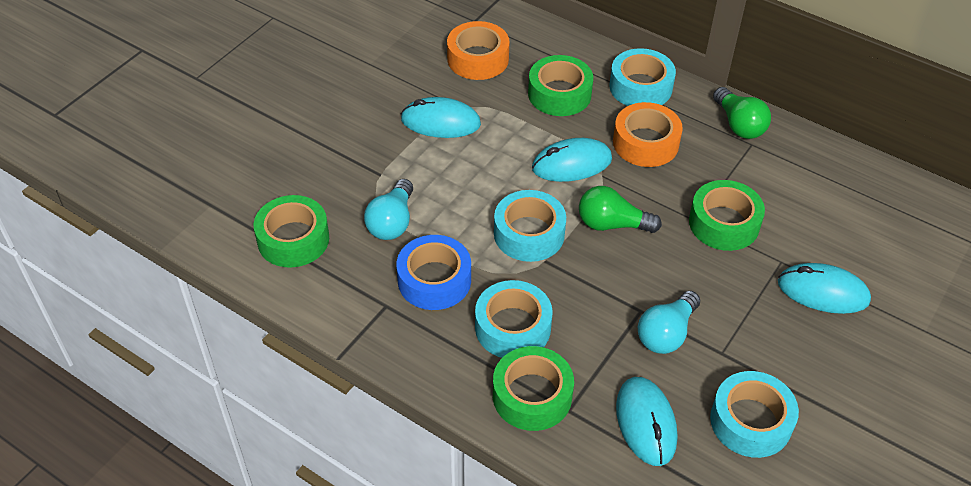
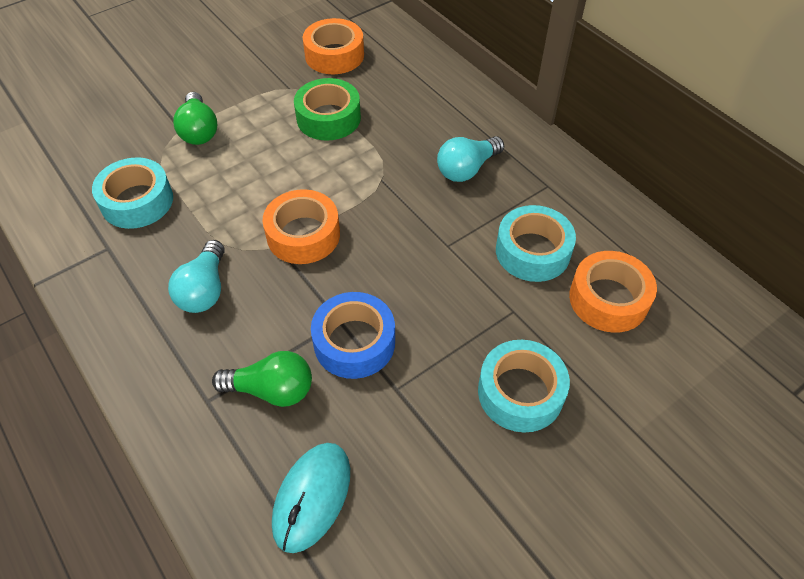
green tape: 4 -> 1
orange tape: 2 -> 3
turquoise mouse: 4 -> 1
turquoise tape: 4 -> 3

